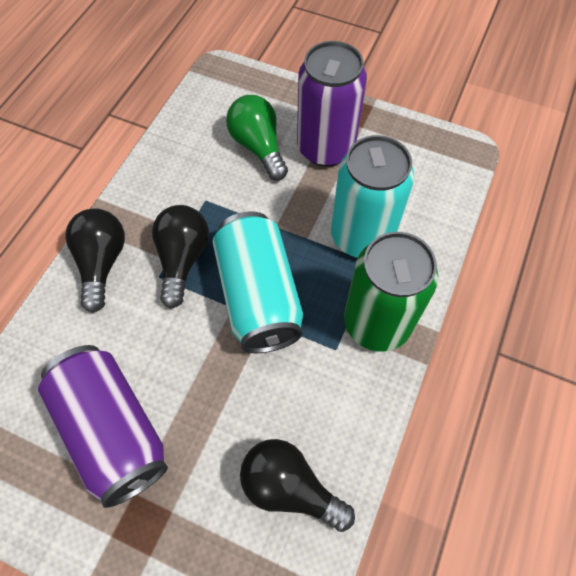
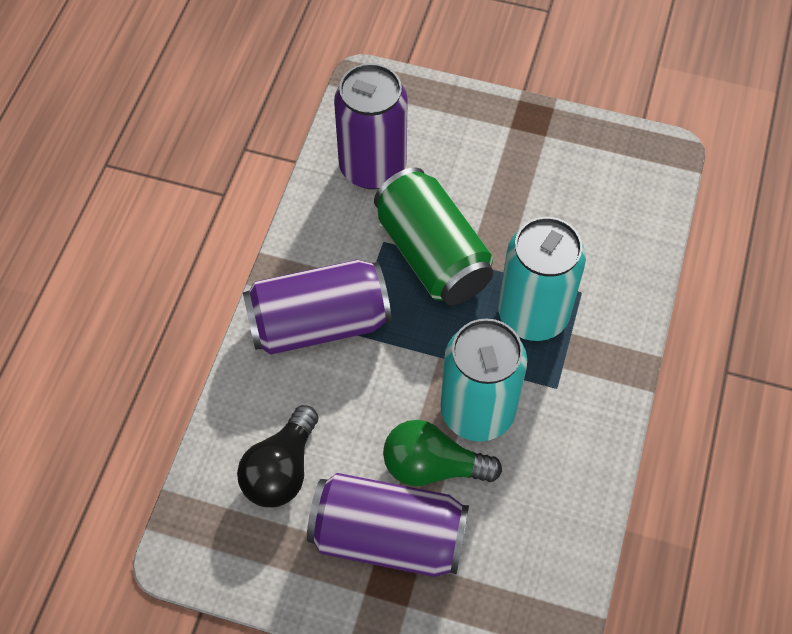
black light bulb: 3 -> 1
purple can: 2 -> 3

